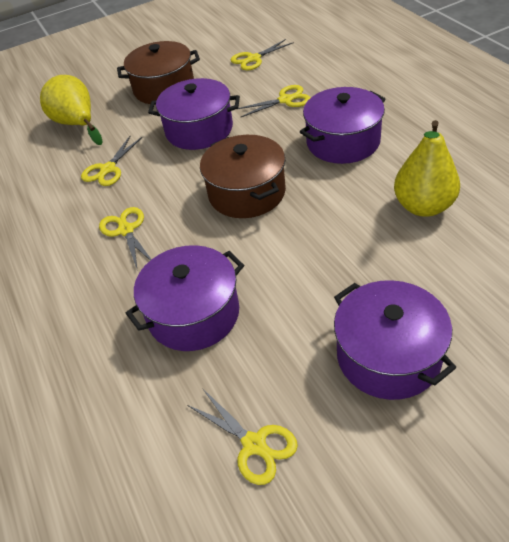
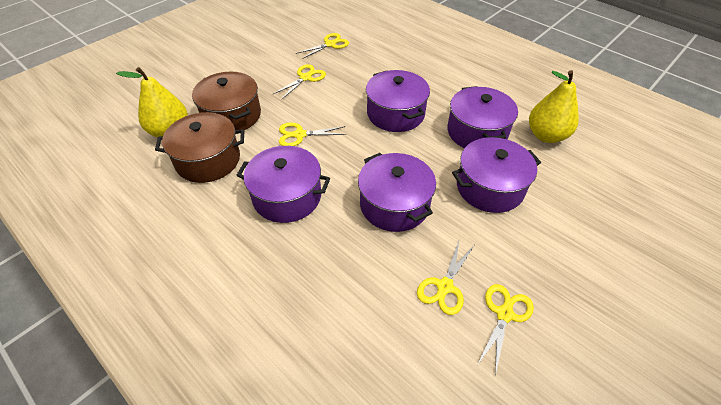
purple pot: 4 -> 5

